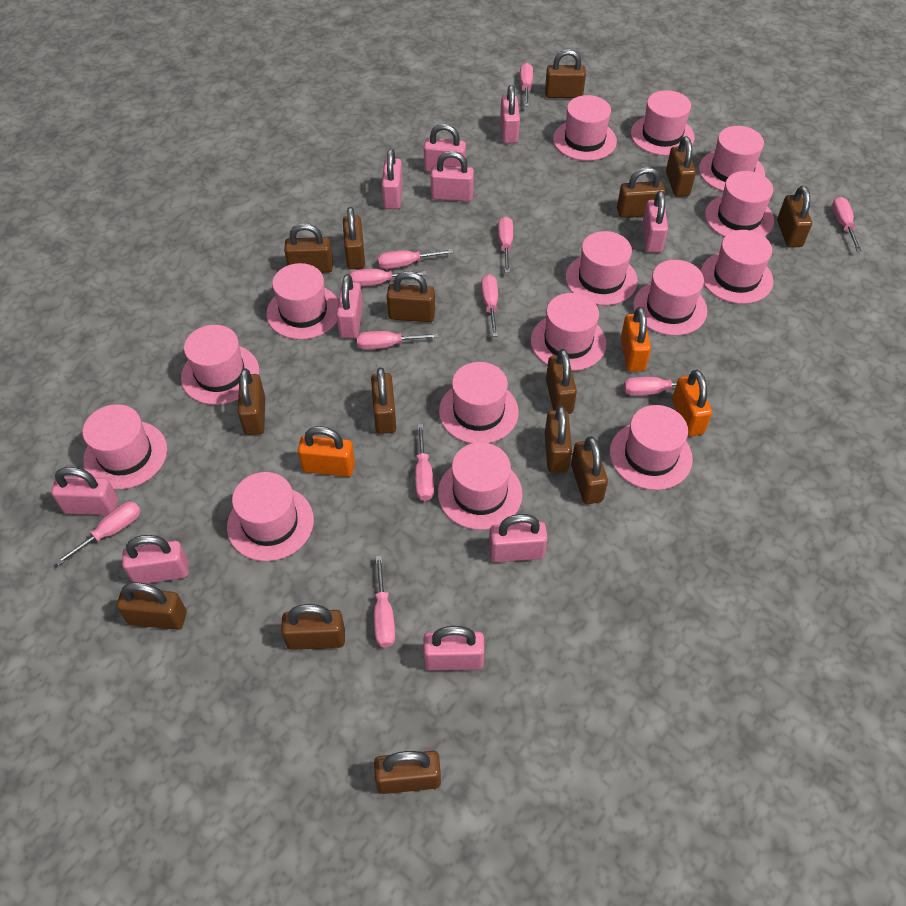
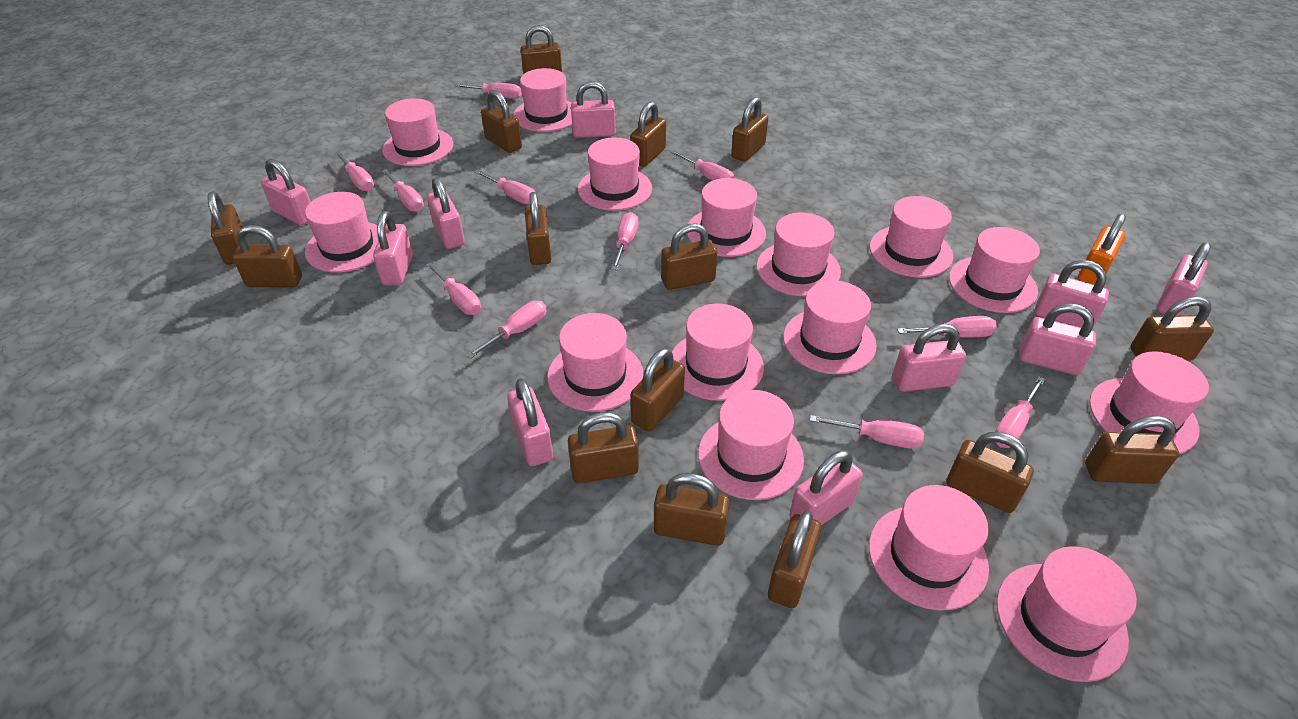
orange padlock: 3 -> 1

